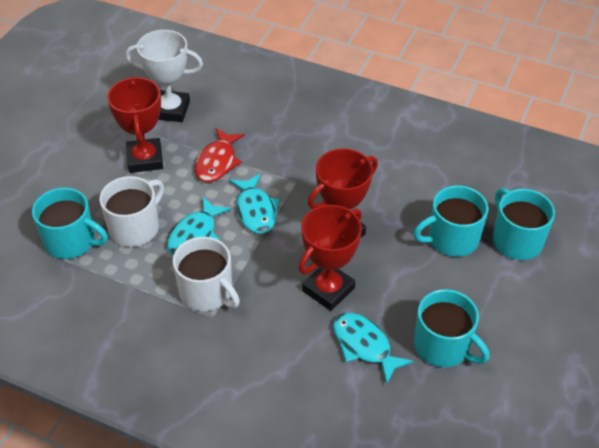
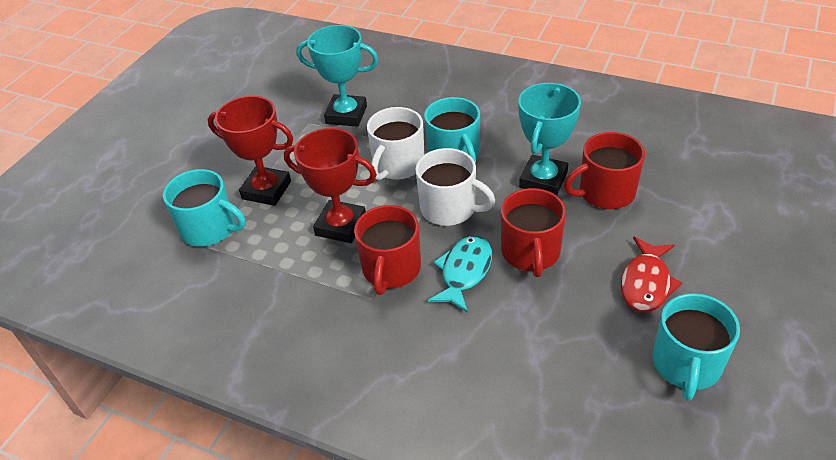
red mug: 0 -> 3
red trophy: 3 -> 2
turquoise fish: 3 -> 1
turquoise mug: 4 -> 3
turquoise trophy: 0 -> 2
white trophy: 1 -> 0

